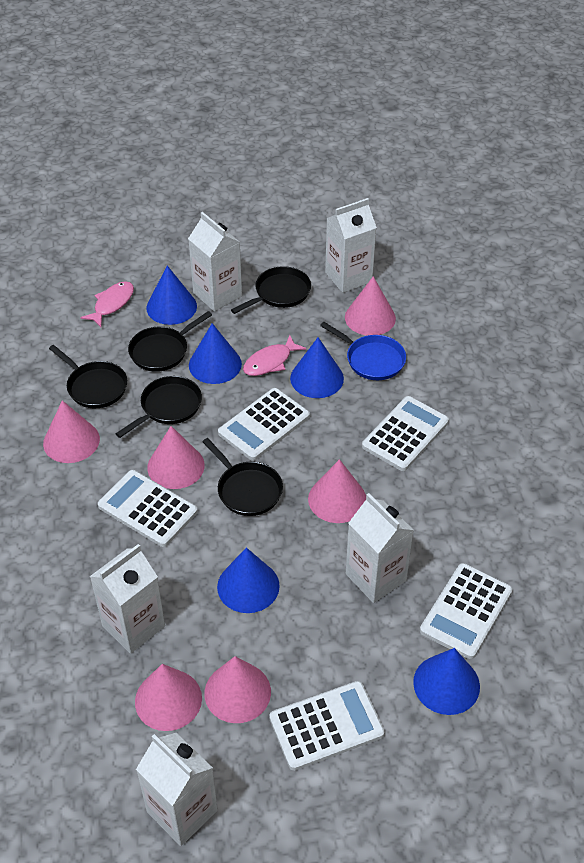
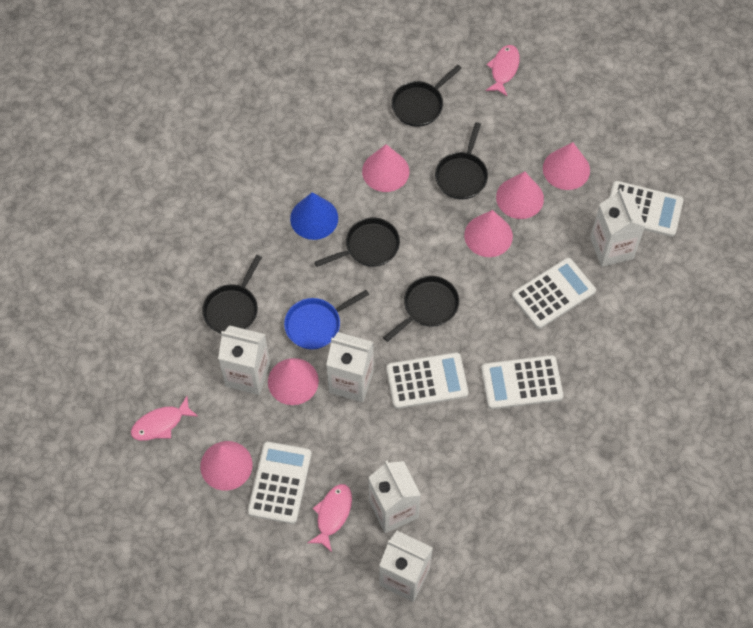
blue cone: 5 -> 1
pink fish: 2 -> 3

